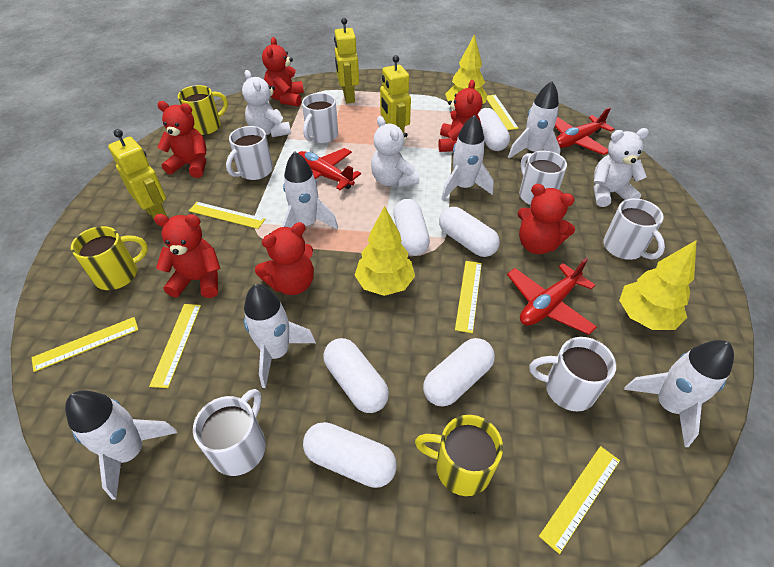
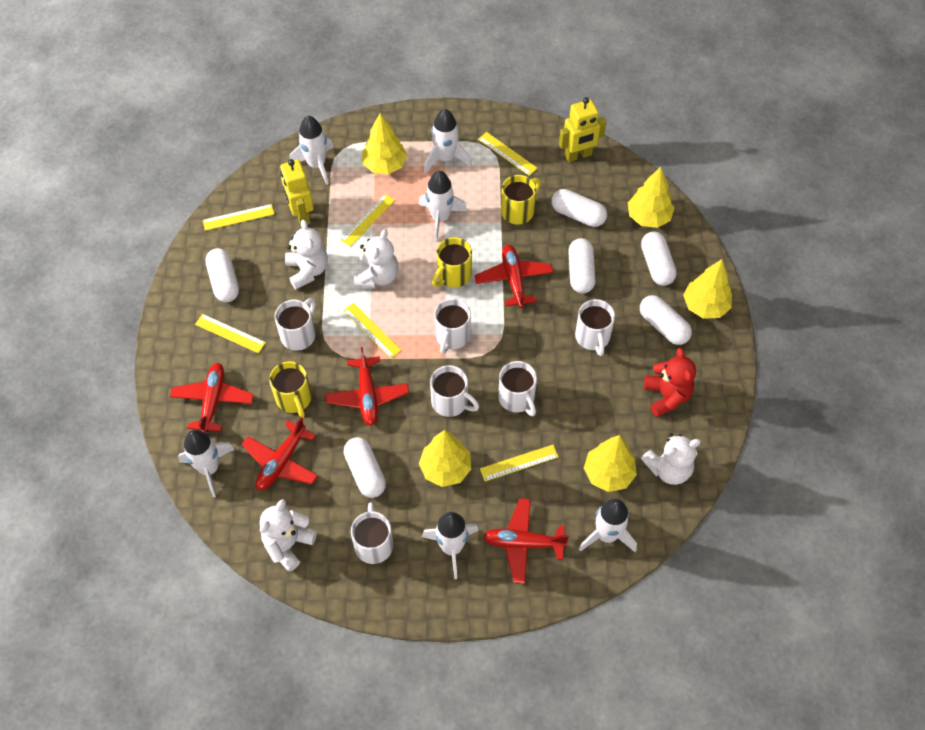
red plane: 3 -> 5
red teddy bear: 6 -> 1
white teddy bear: 3 -> 4
yellow robot: 3 -> 2
yellow tree: 3 -> 5

